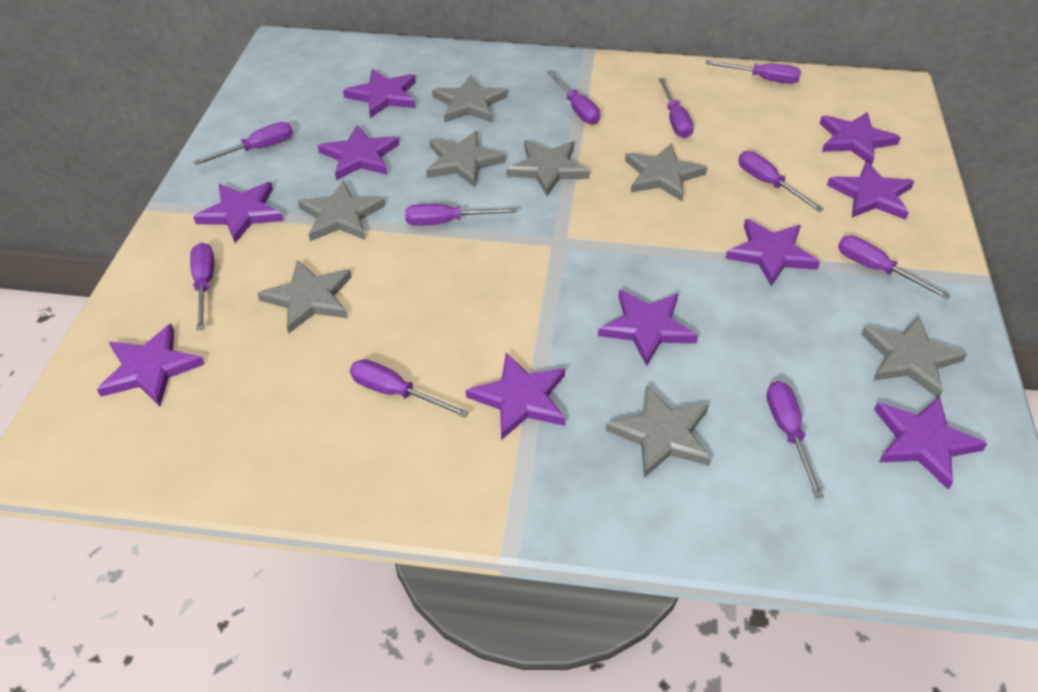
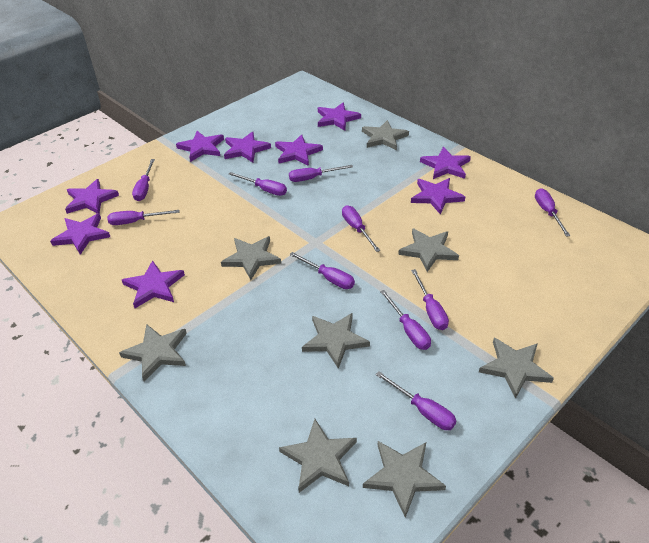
purple star: 10 -> 9

